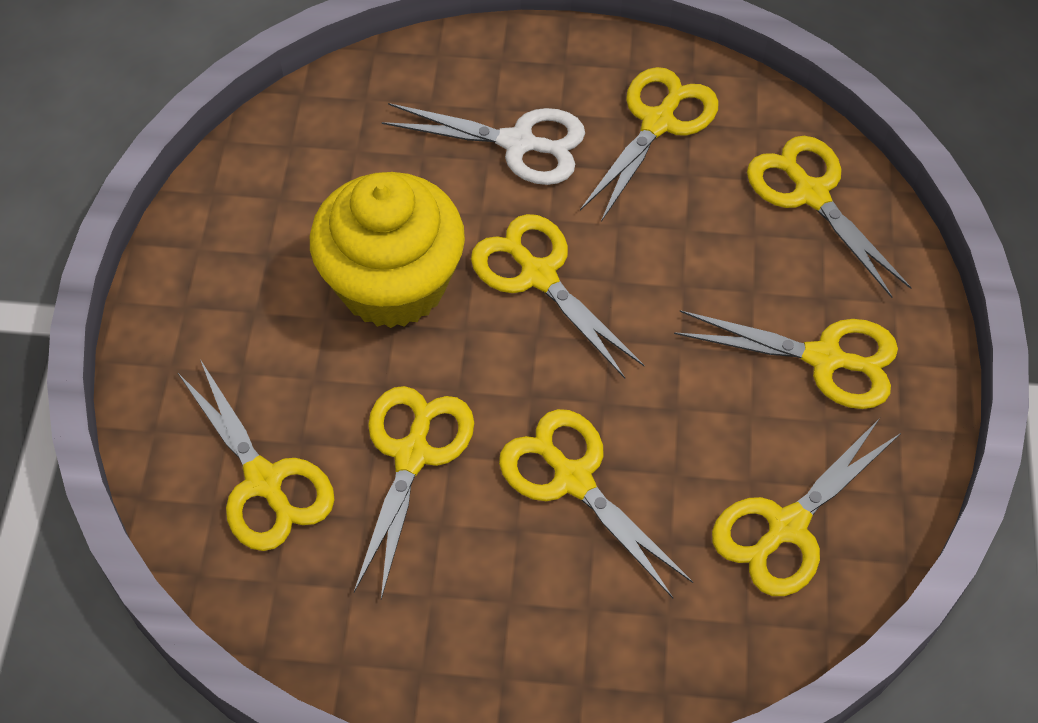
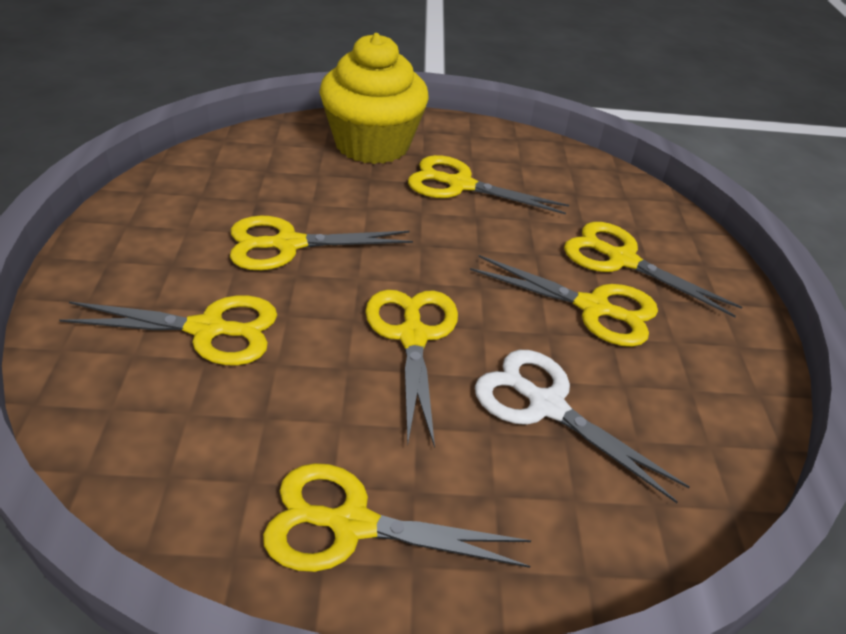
yellow scissors: 8 -> 7

